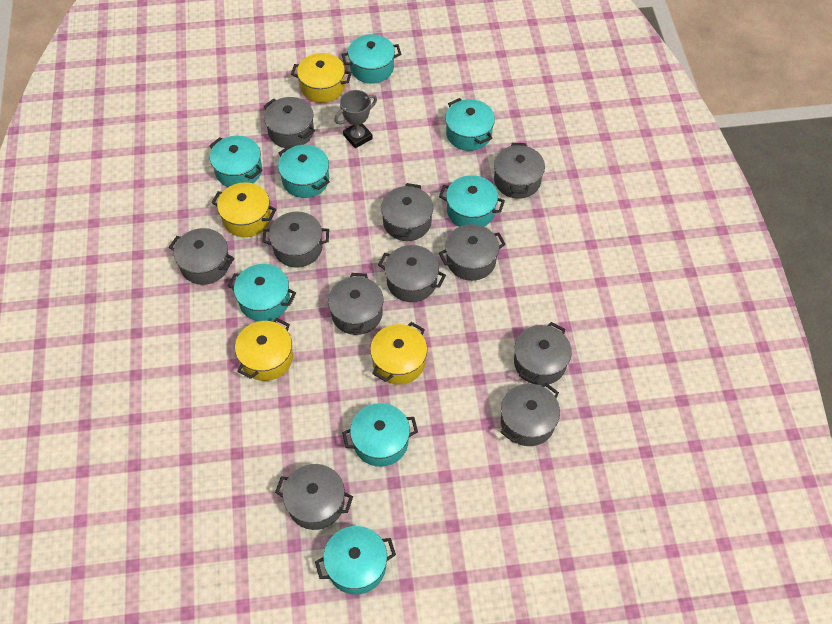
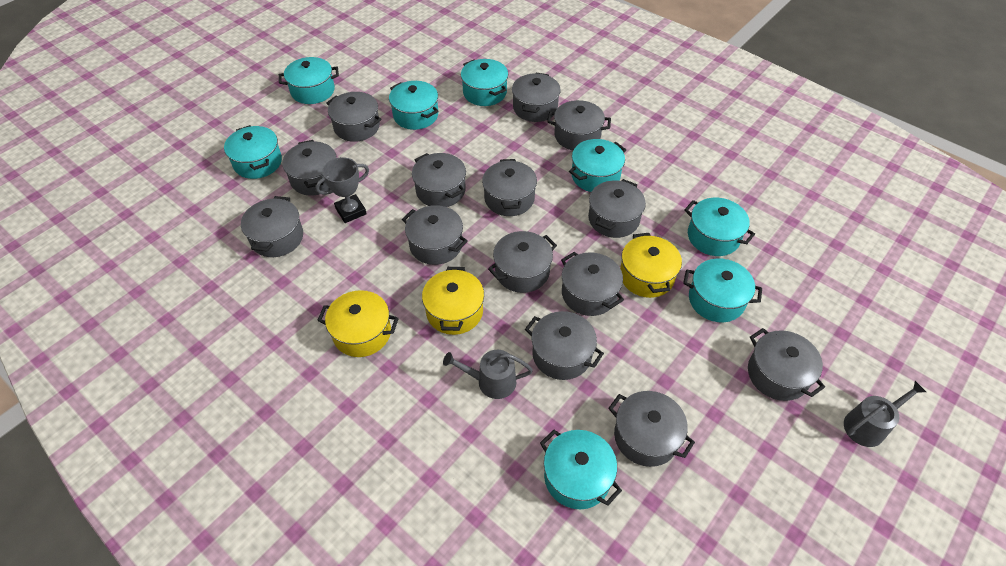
grey pot: 11 -> 14
grey watering can: 0 -> 2
yellow pot: 4 -> 3

